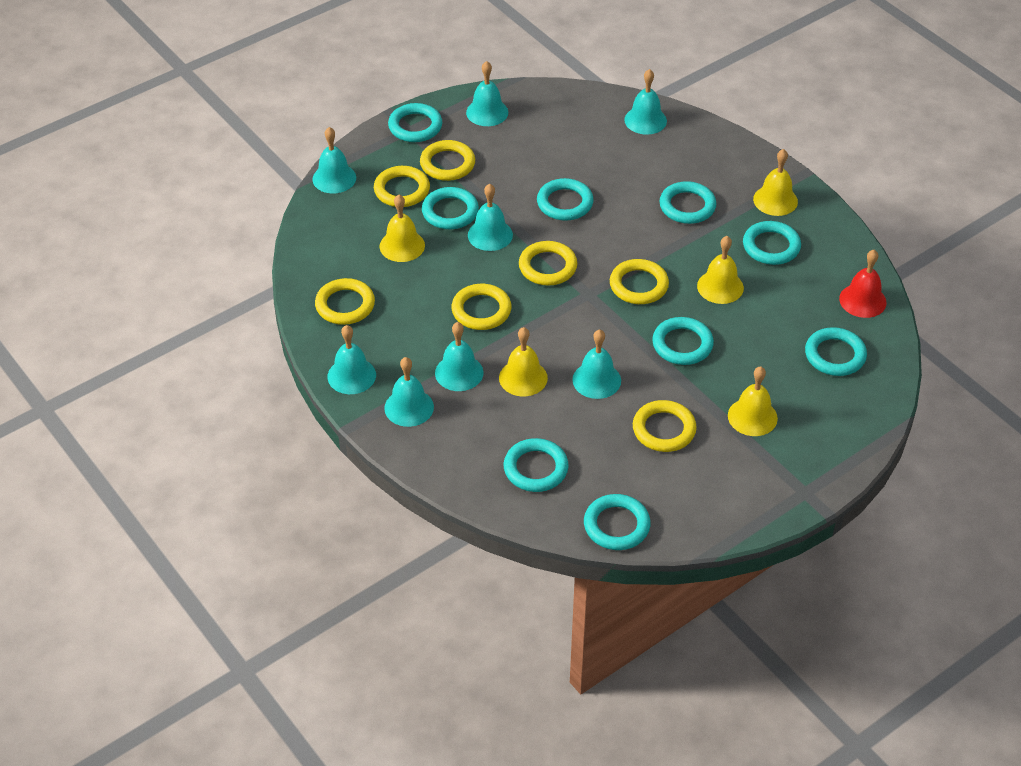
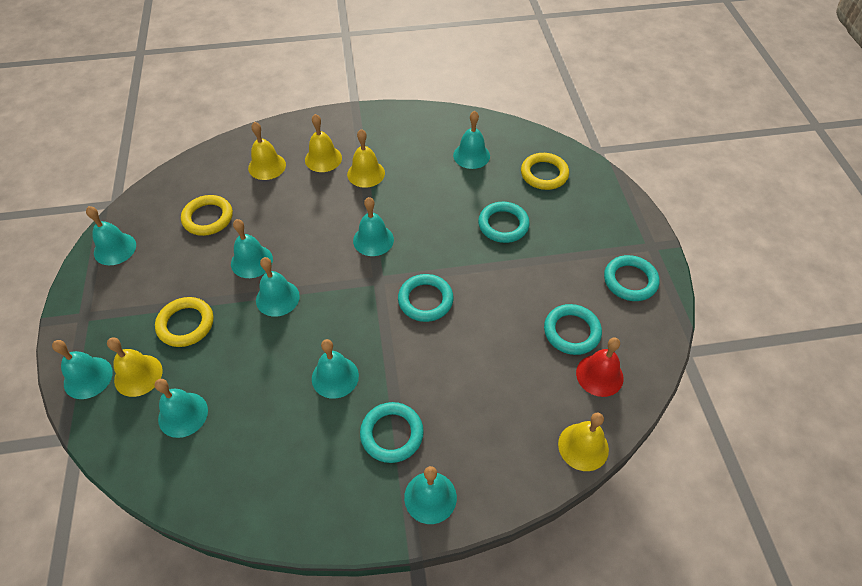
turquoise bell: 8 -> 9
turquoise ring: 9 -> 5
yellow ring: 7 -> 3

